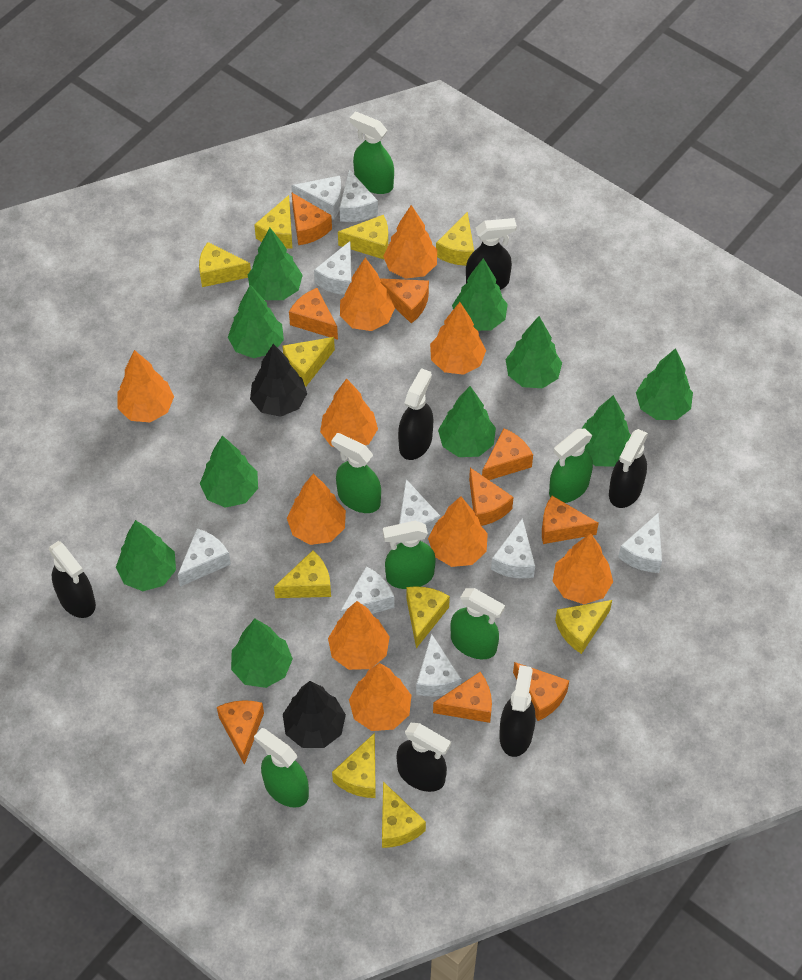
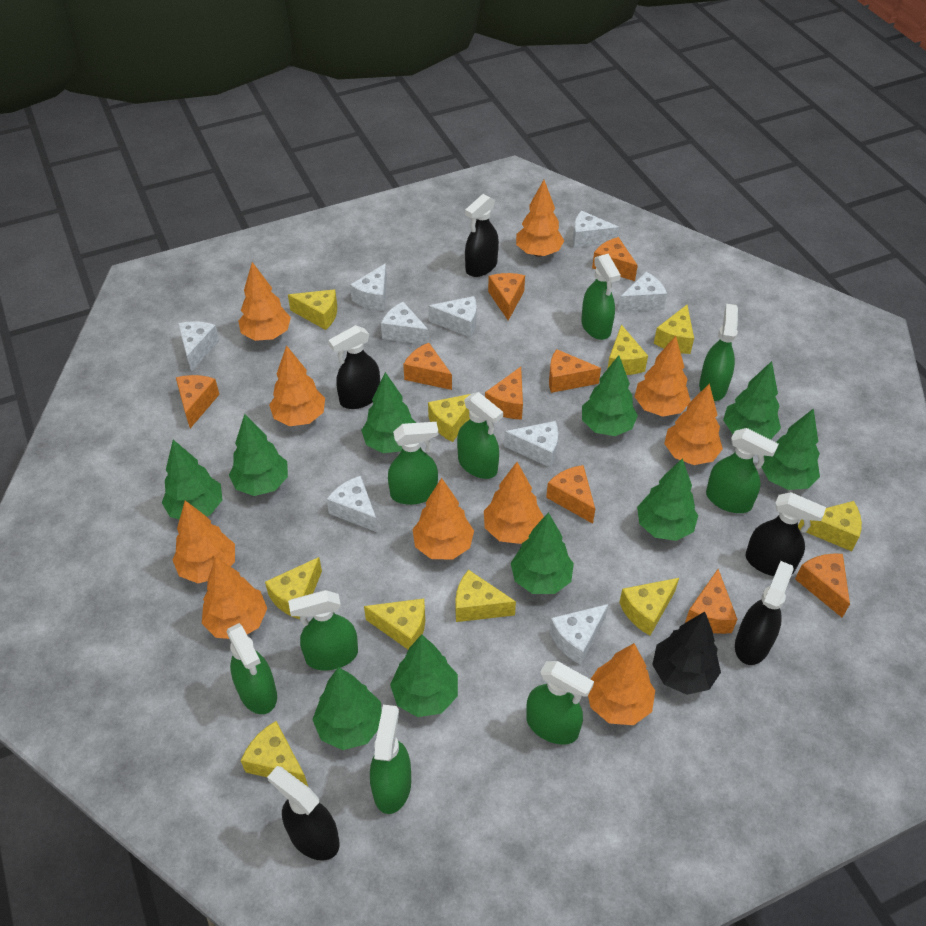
black spray bottle: 6 -> 5
black tree: 2 -> 1
green spray bottle: 6 -> 9

